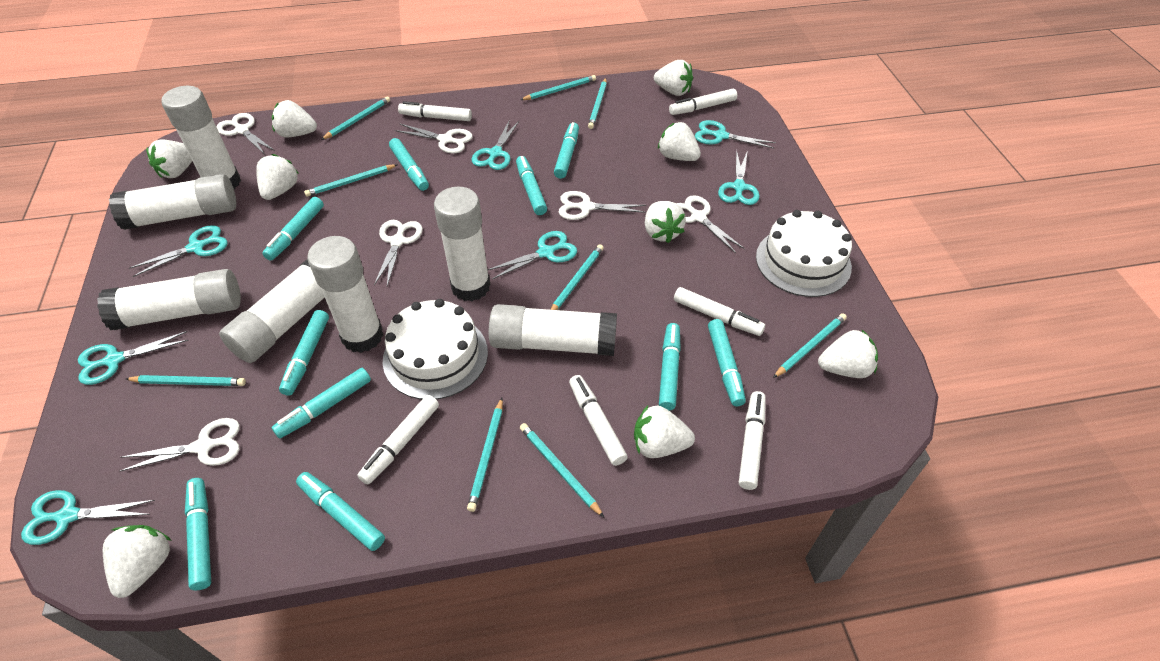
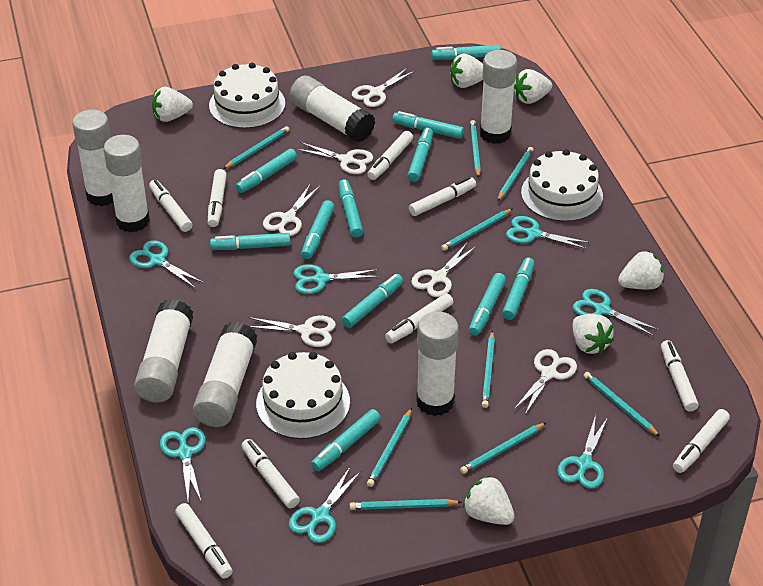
turquoise marker: 10 -> 11
white cake: 2 -> 3
white marker: 6 -> 9
white strawberry: 9 -> 6

